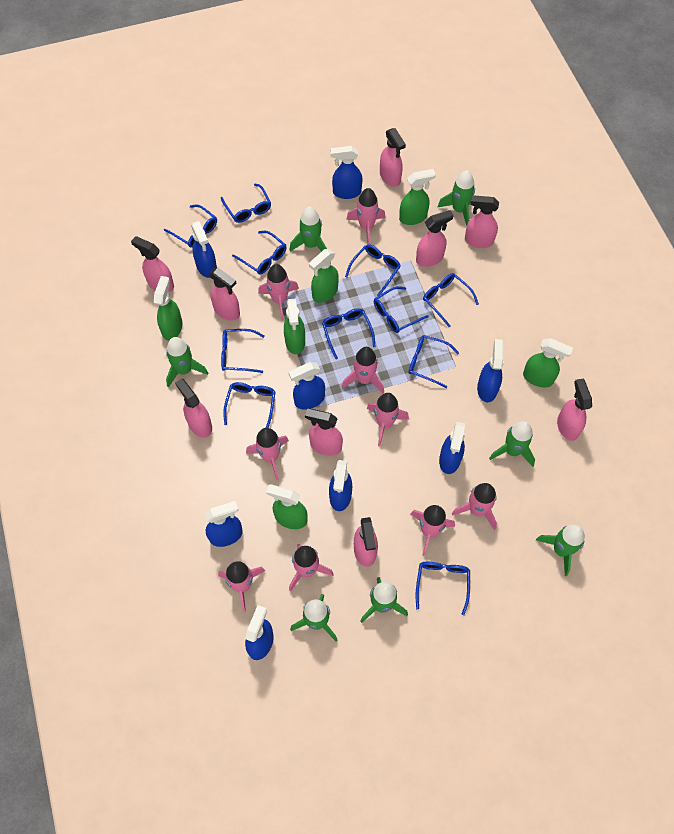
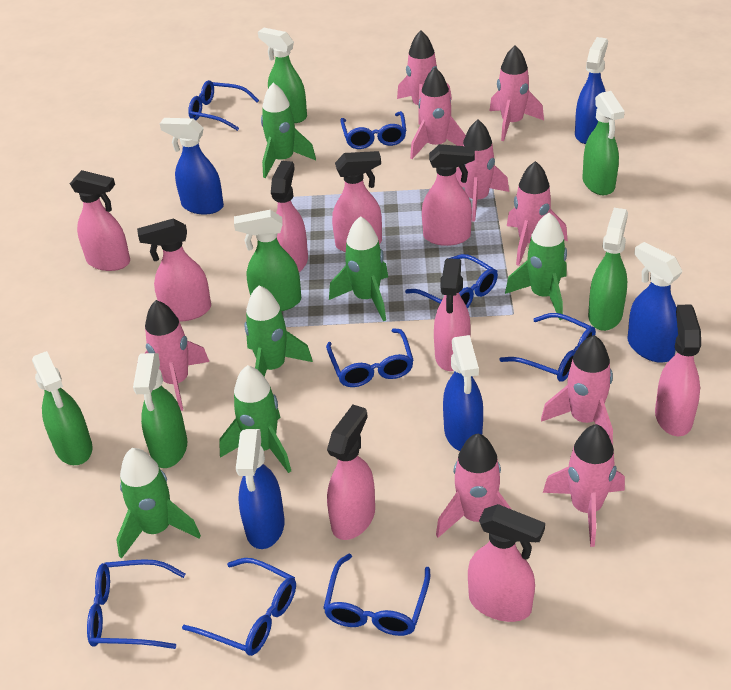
blue glasses: 11 -> 8
blue spray bottle: 8 -> 5
green rocket: 7 -> 6

